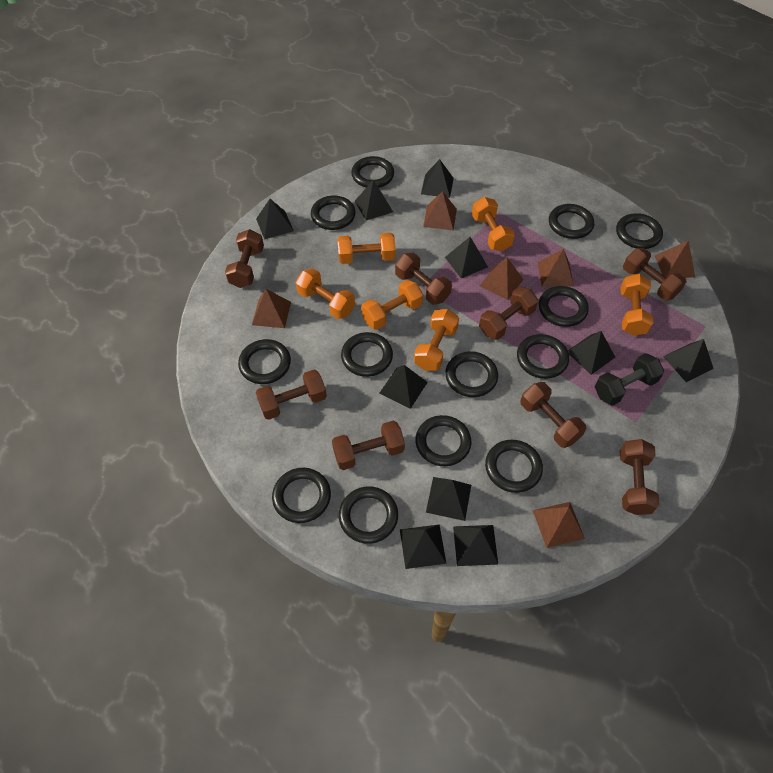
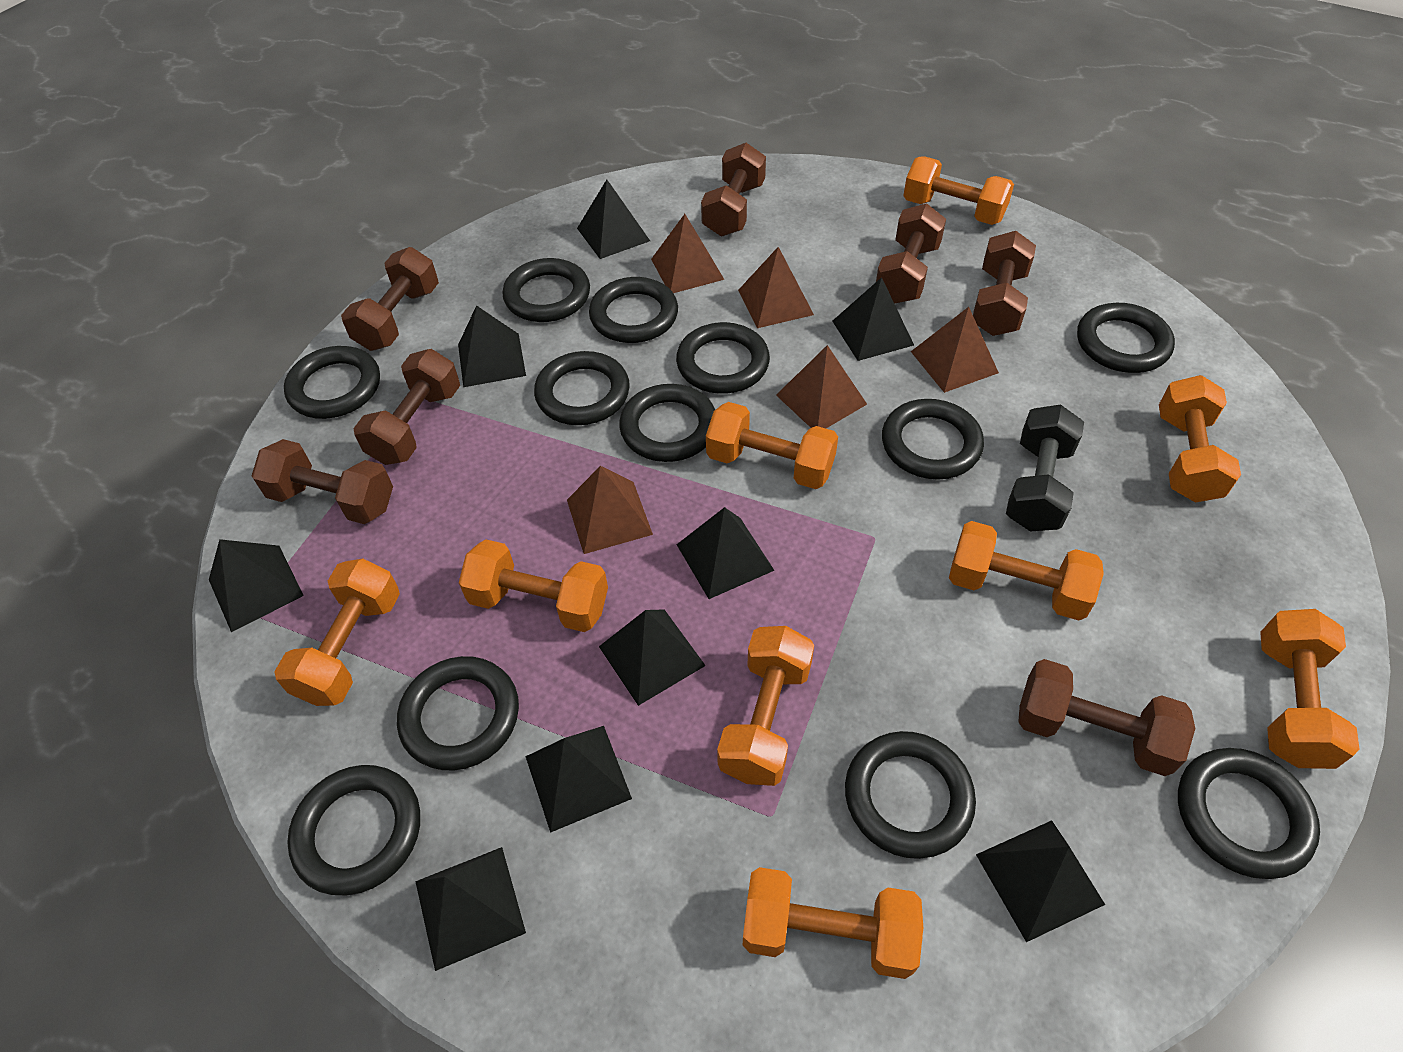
black pyramid: 10 -> 9
black ring: 13 -> 12
brown dumbbell: 8 -> 7
brown pyramid: 6 -> 5
orange dumbbell: 6 -> 9

